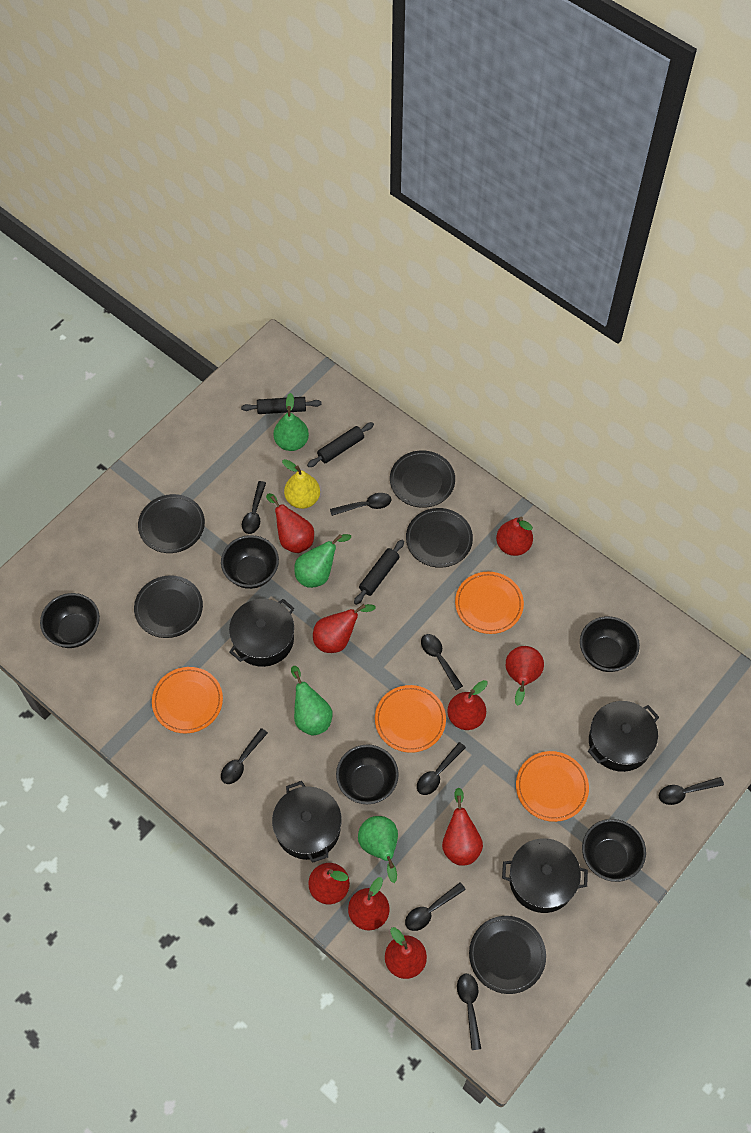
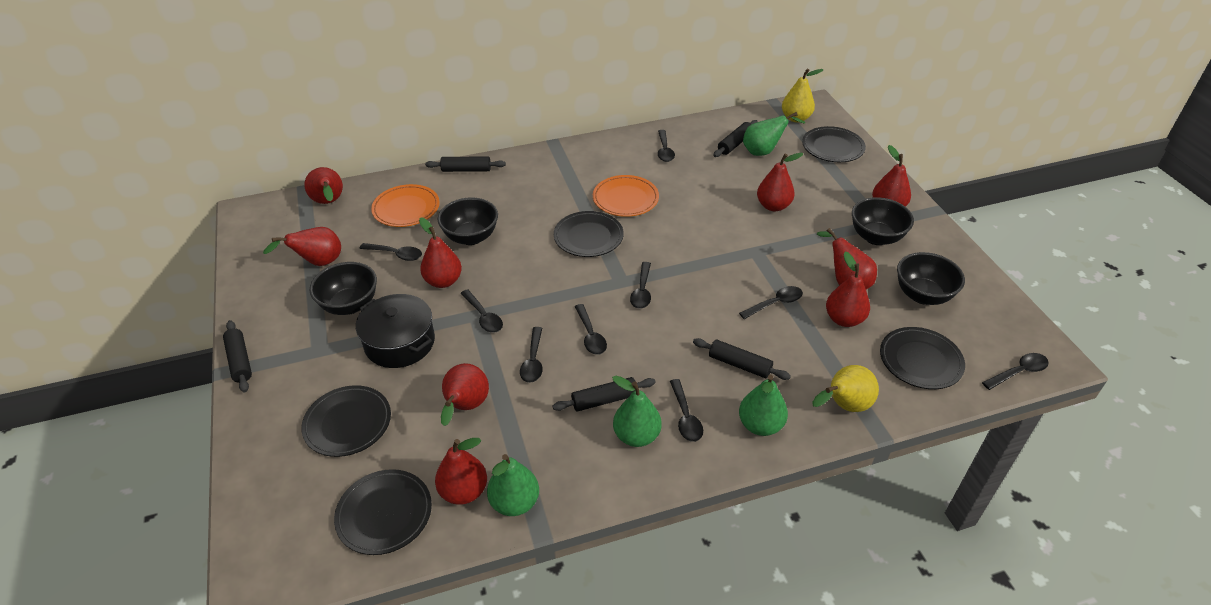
black bowl: 5 -> 4
black pot: 4 -> 1
black rolling pin: 3 -> 5
black spoon: 8 -> 9
orange plate: 4 -> 2
yellow pear: 1 -> 2

